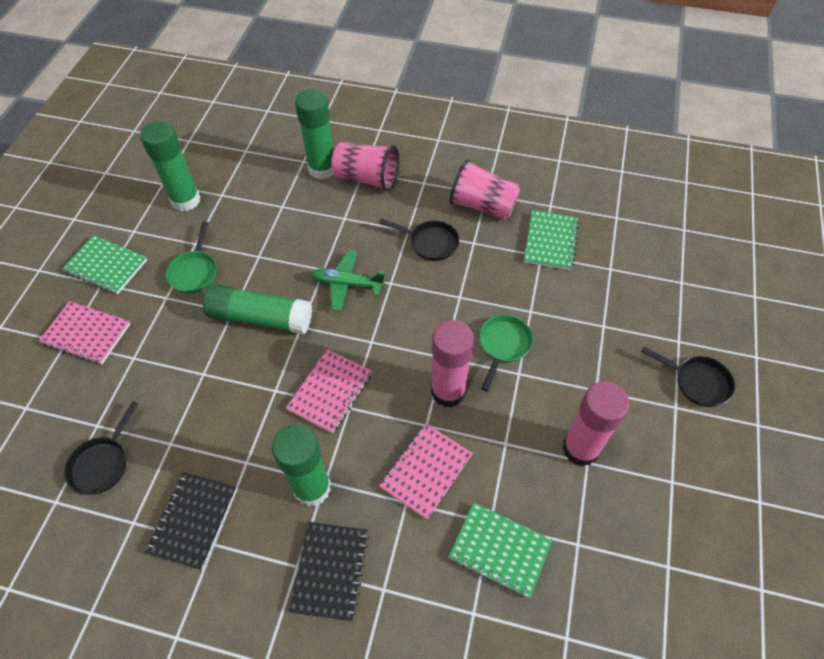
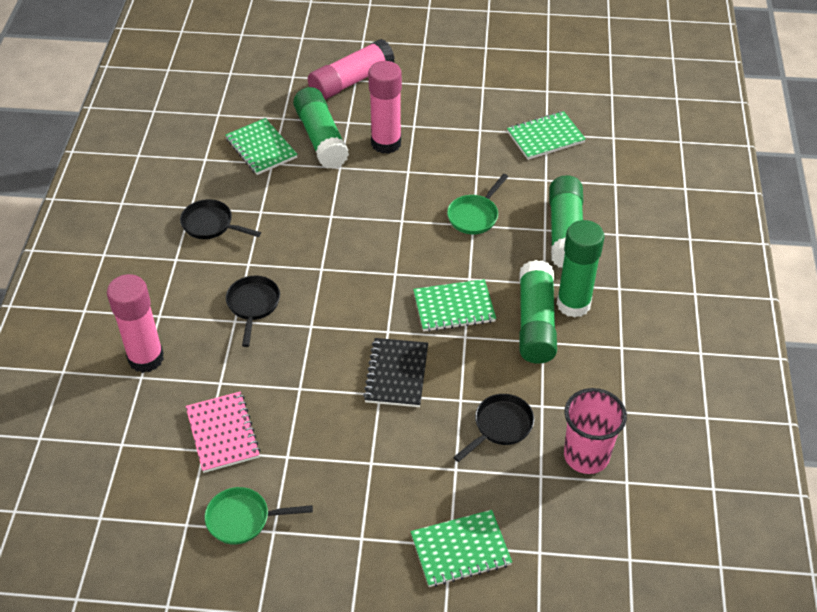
black notebook: 2 -> 1
green notebook: 3 -> 4
green plane: 1 -> 0
pink cup: 2 -> 1
pink glue stick: 2 -> 3
pink notebook: 3 -> 1

